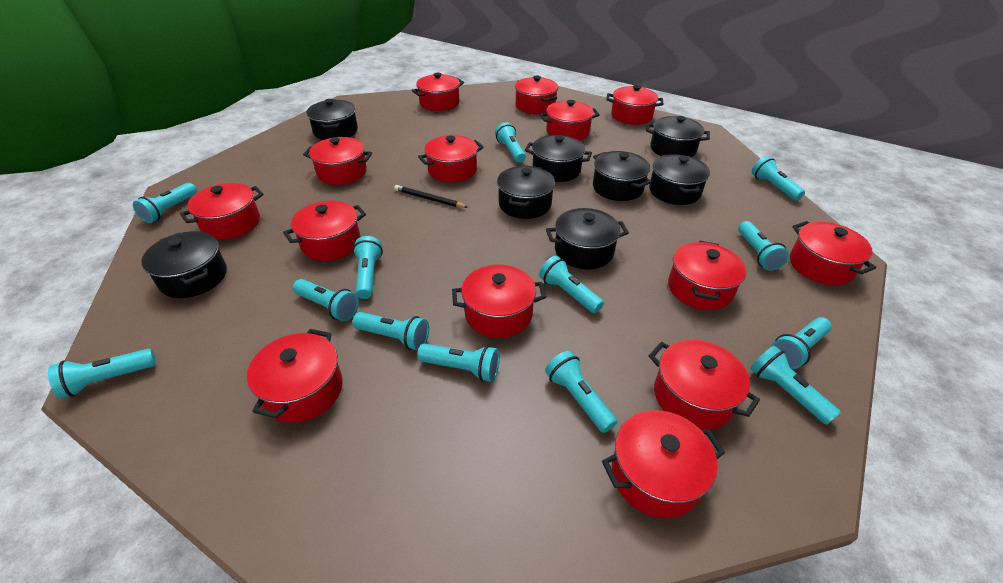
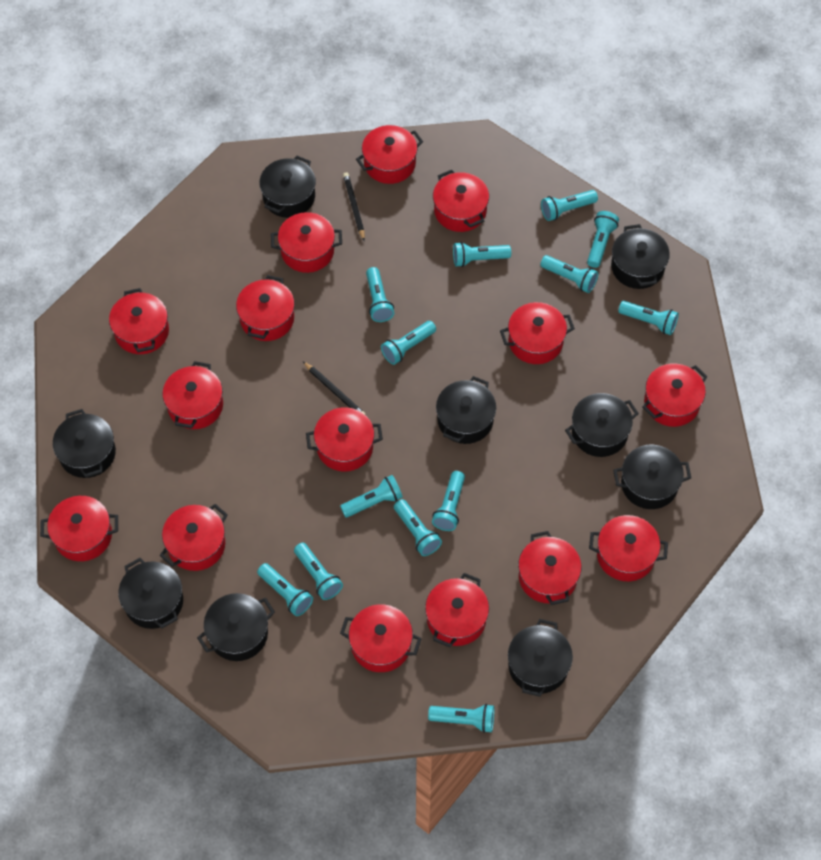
black pencil: 1 -> 2
black pot: 8 -> 9
red pot: 14 -> 15

